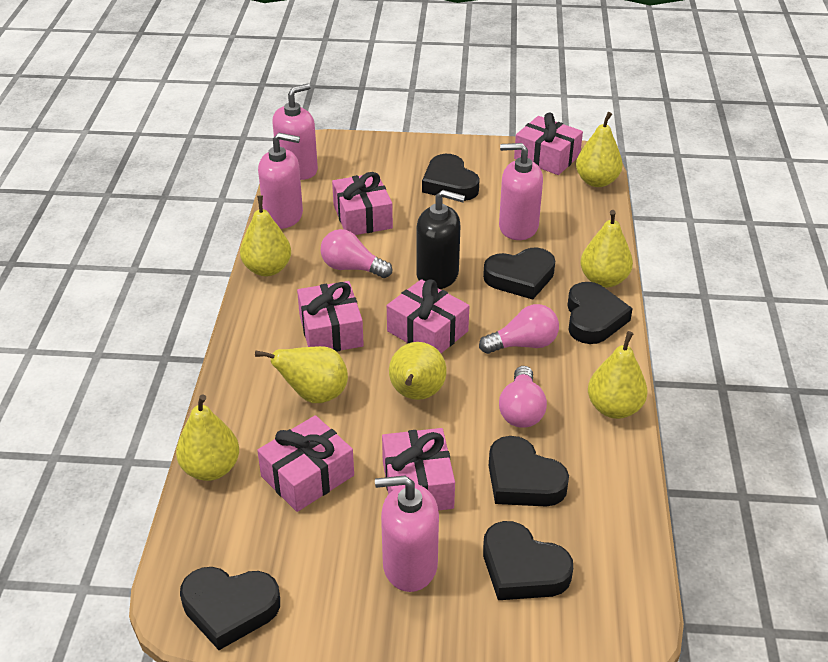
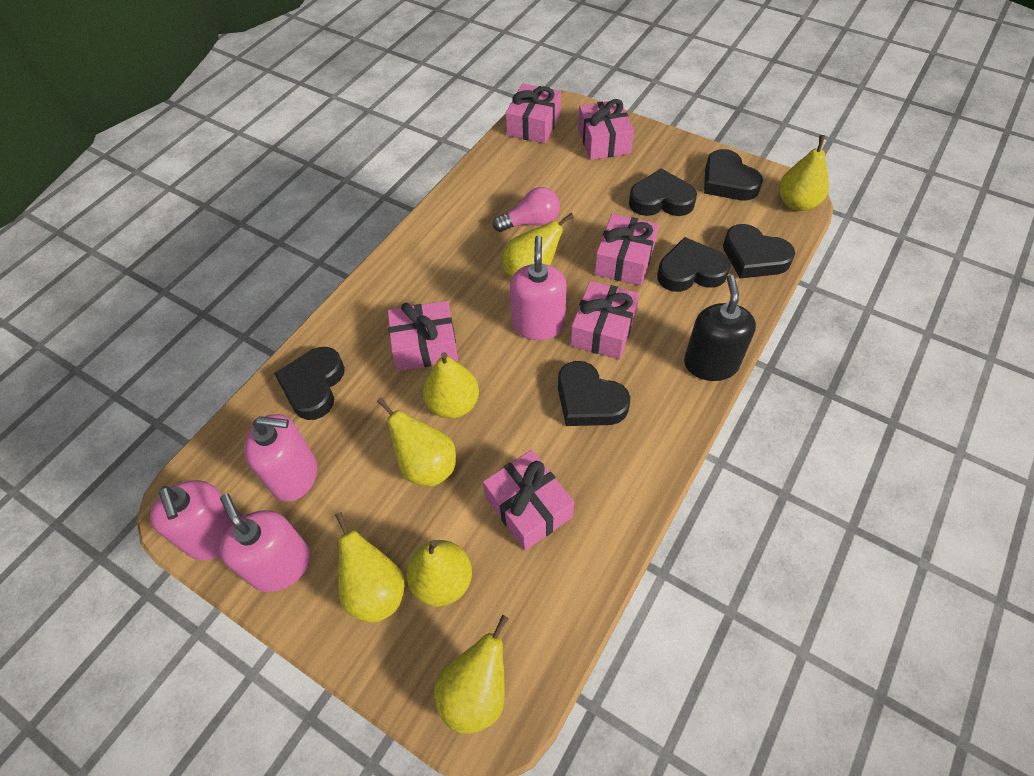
pink light bulb: 3 -> 1

